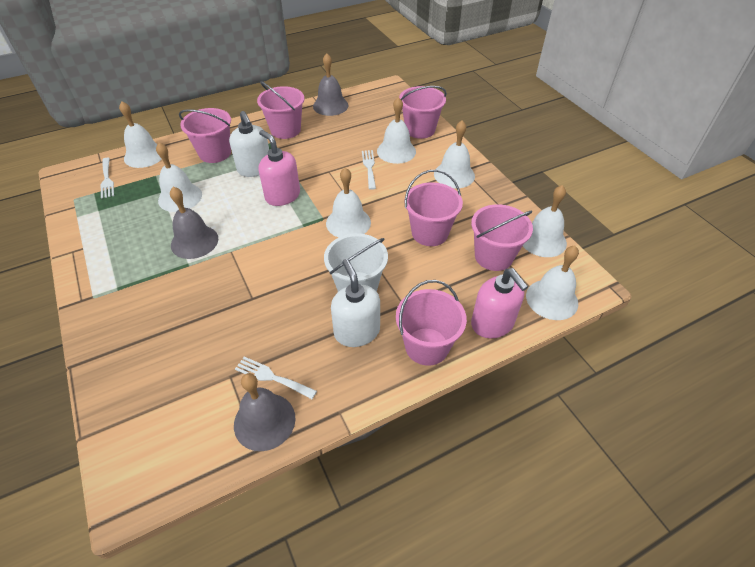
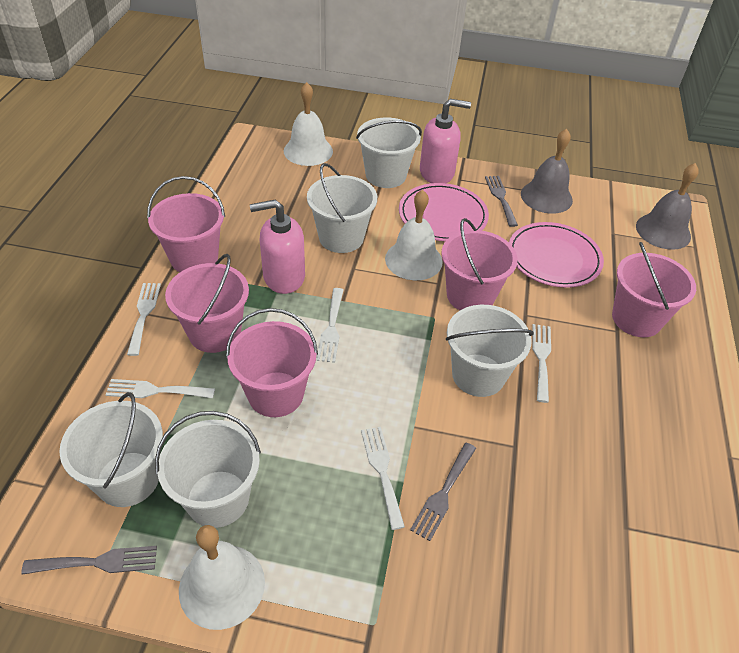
grey bell: 3 -> 2
grey fork: 0 -> 3
pink bucket: 6 -> 5
pink plate: 0 -> 2
white bell: 7 -> 3
white bucket: 1 -> 5
white fork: 3 -> 5
white soap dispenser: 2 -> 0

